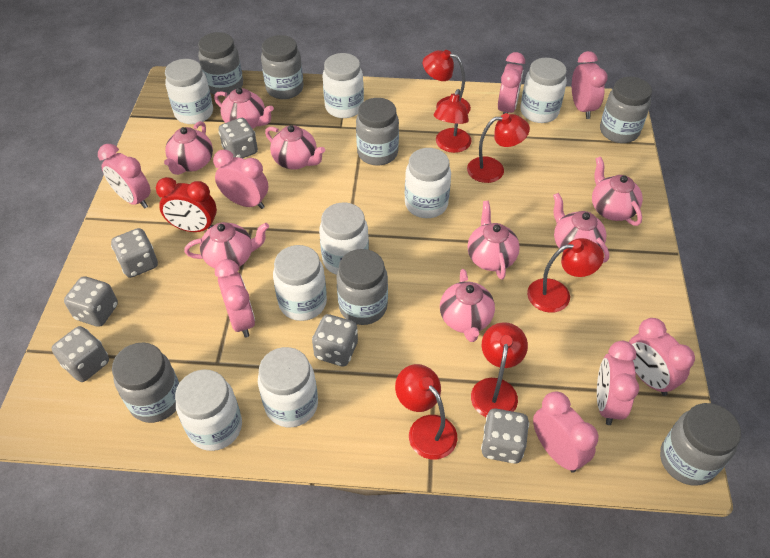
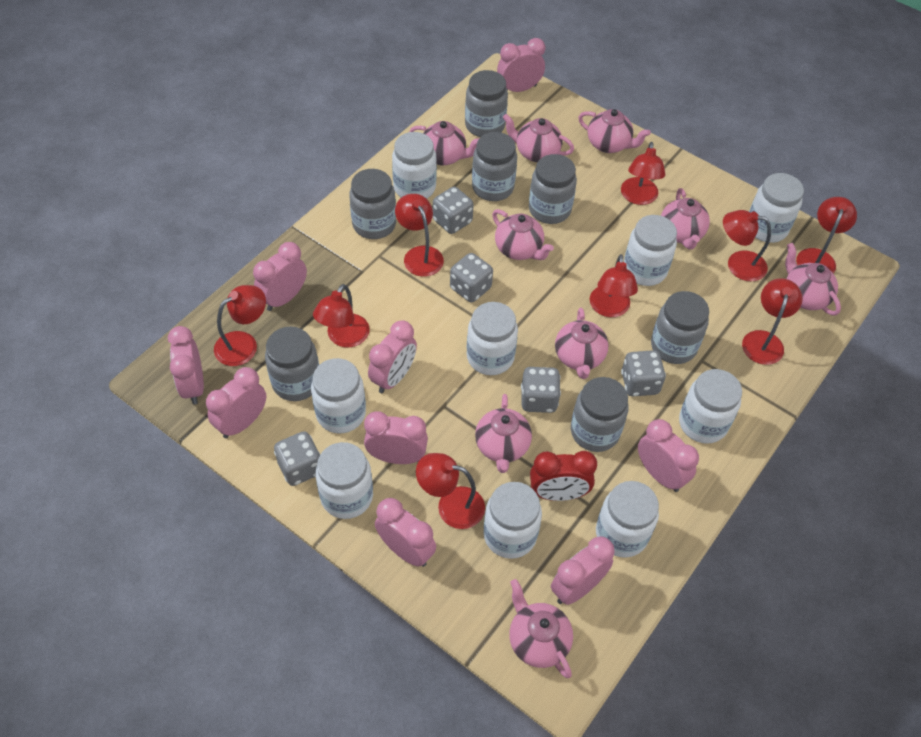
grey dice: 6 -> 5
pink clock: 8 -> 9
pink teapot: 8 -> 9
red lamp: 6 -> 9
white jar: 8 -> 9

